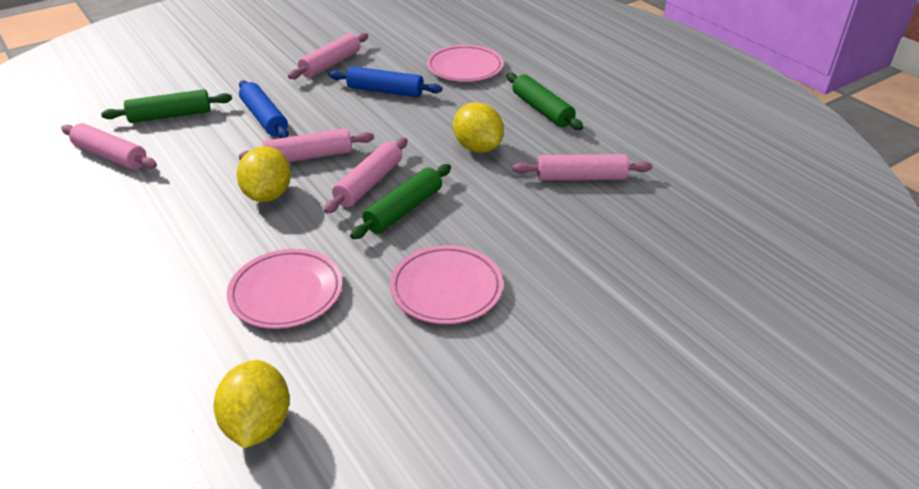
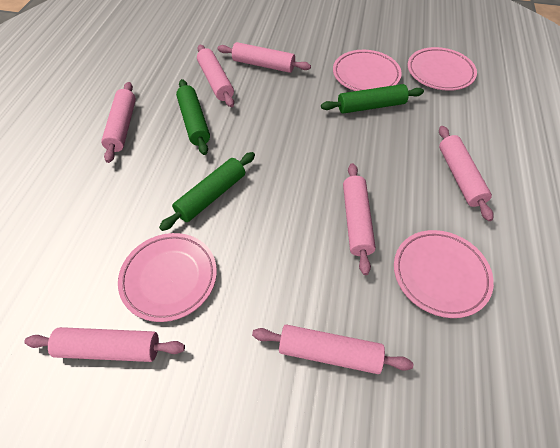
blue rolling pin: 2 -> 0
pink plate: 3 -> 4
pink rolling pin: 5 -> 7
yellow lemon: 3 -> 0

